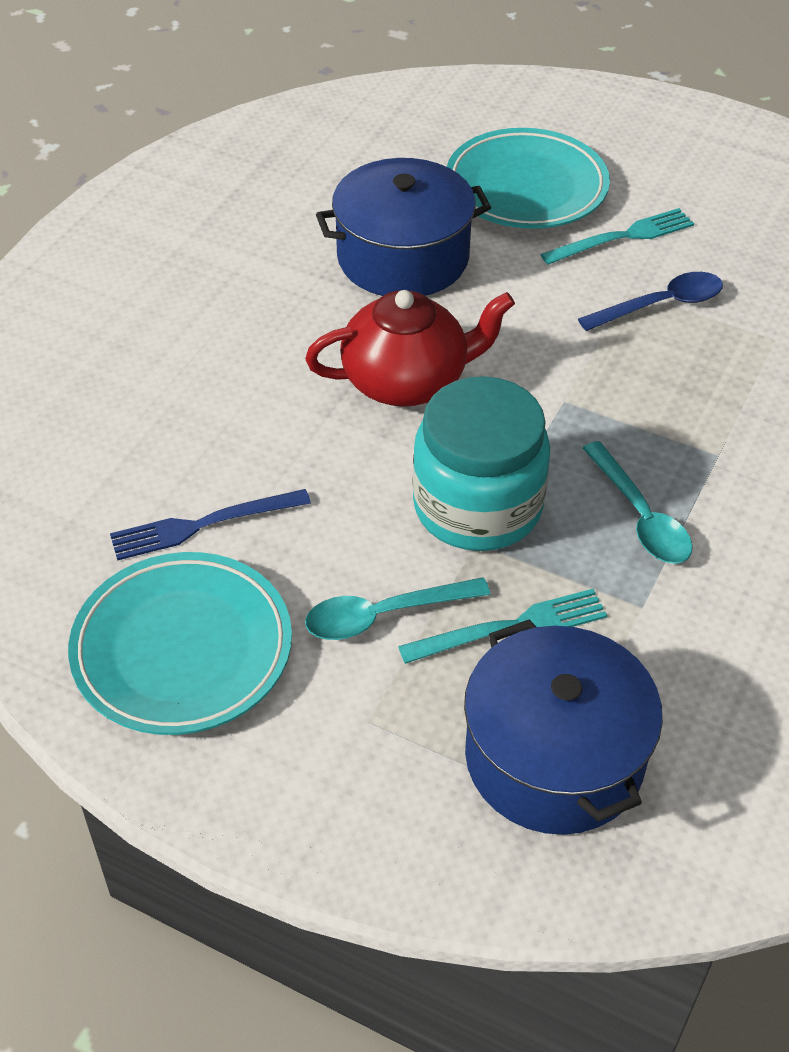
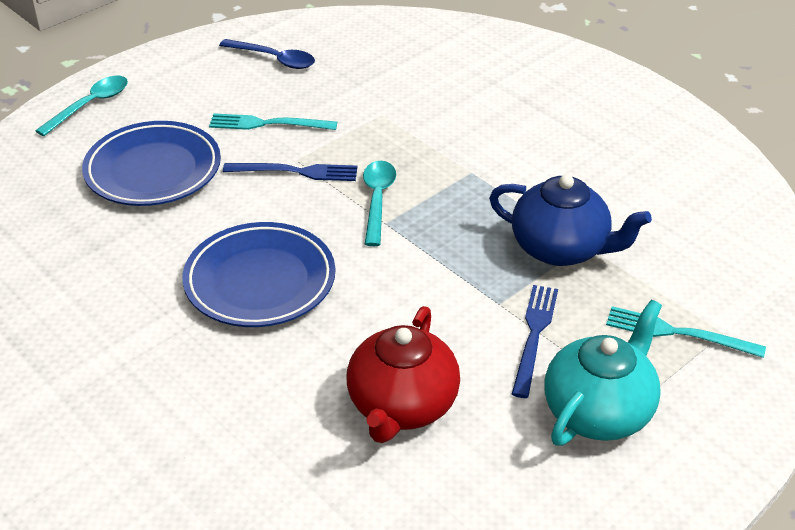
blue fork: 1 -> 2
blue plate: 0 -> 2
blue pot: 2 -> 0
blue teapot: 0 -> 1
turquoise jar: 1 -> 0
turquoise plate: 2 -> 0
turquoise teapot: 0 -> 1

